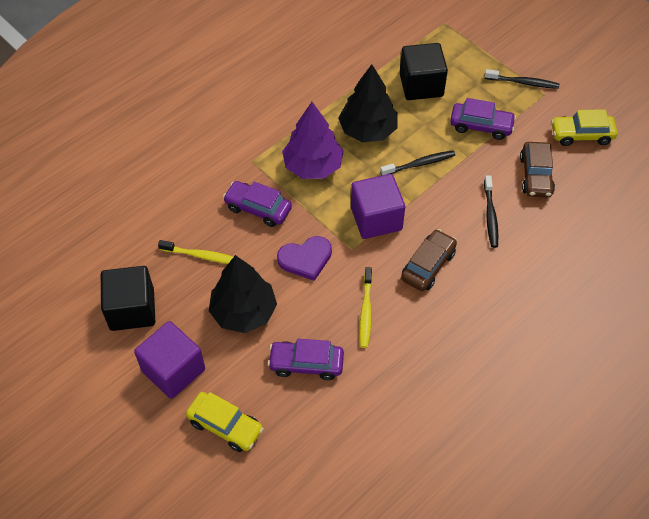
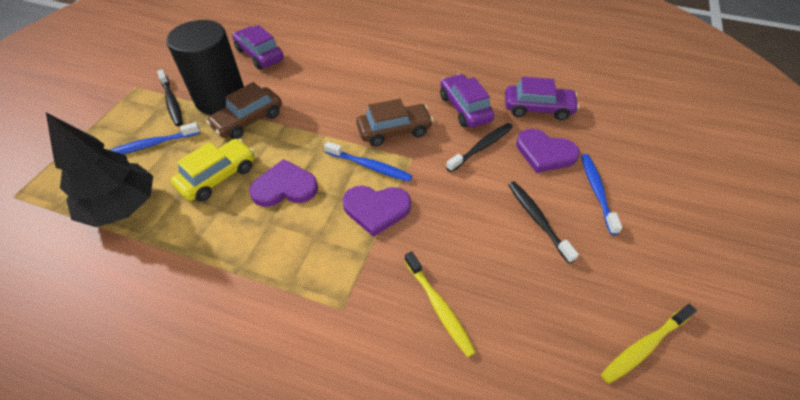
black cube: 2 -> 0
black cylinder: 0 -> 1
black tree: 2 -> 1
blue toothbrush: 0 -> 3
purple cube: 2 -> 0
purple heart: 1 -> 3
purple tree: 1 -> 0
yellow car: 2 -> 1

